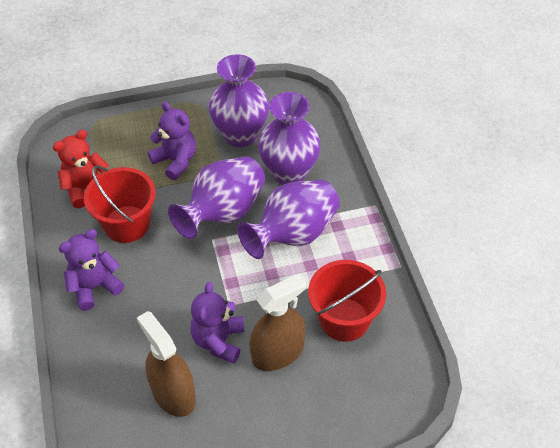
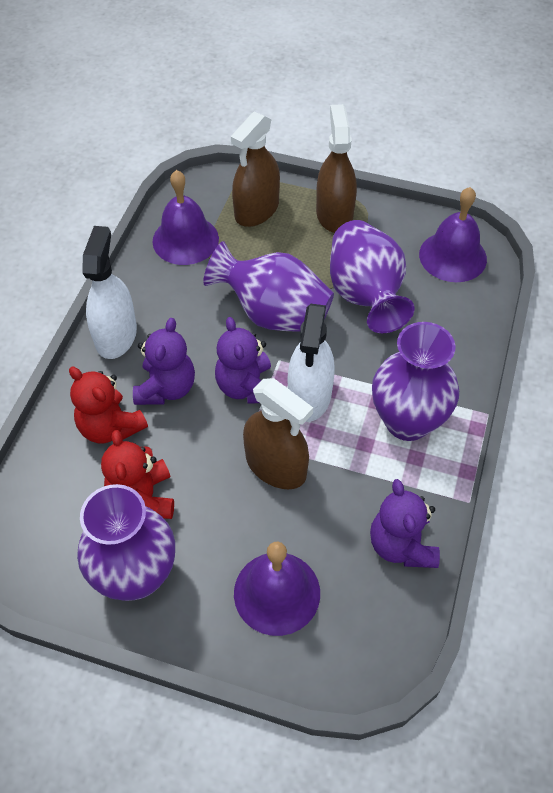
brown spray bottle: 2 -> 3
purple bell: 0 -> 3
red bucket: 2 -> 0
red teddy bear: 1 -> 2
white spray bottle: 0 -> 2

